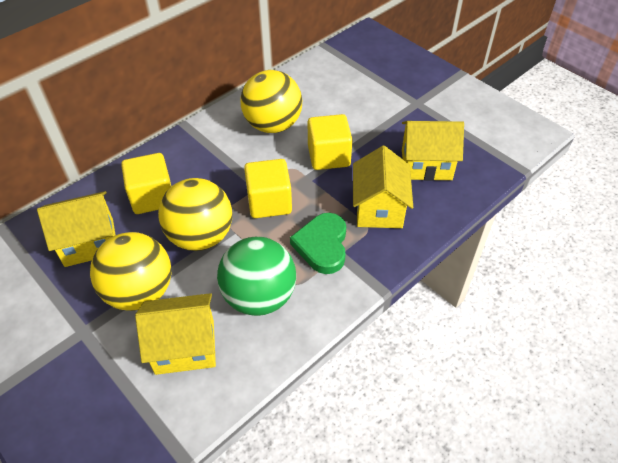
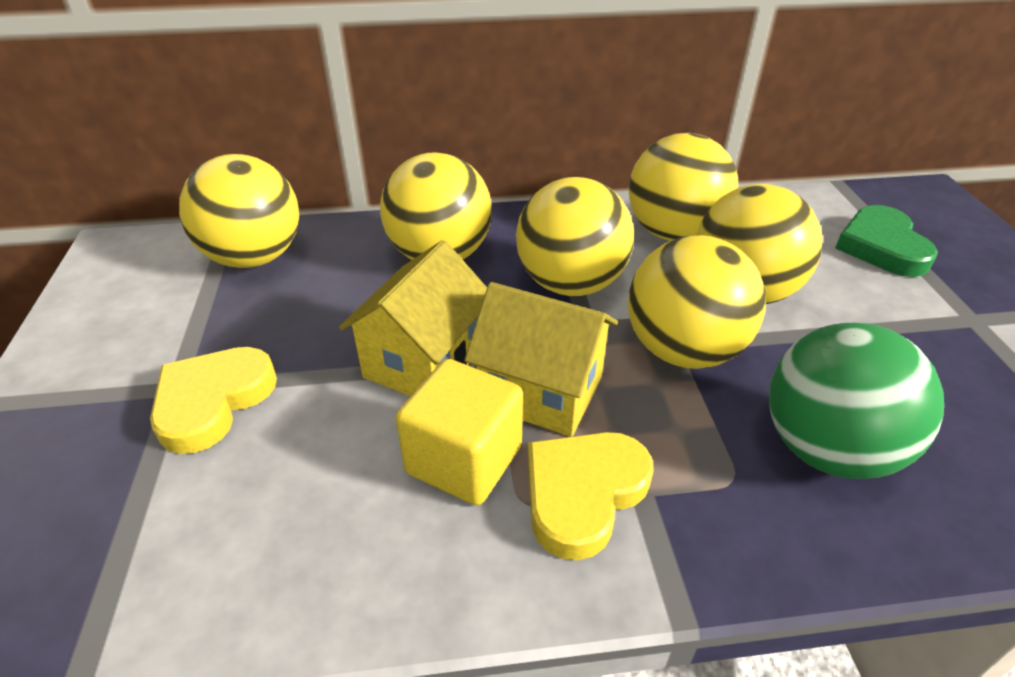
yellow ball: 3 -> 6
yellow cube: 3 -> 1
yellow heart: 0 -> 2
yellow house: 4 -> 2

